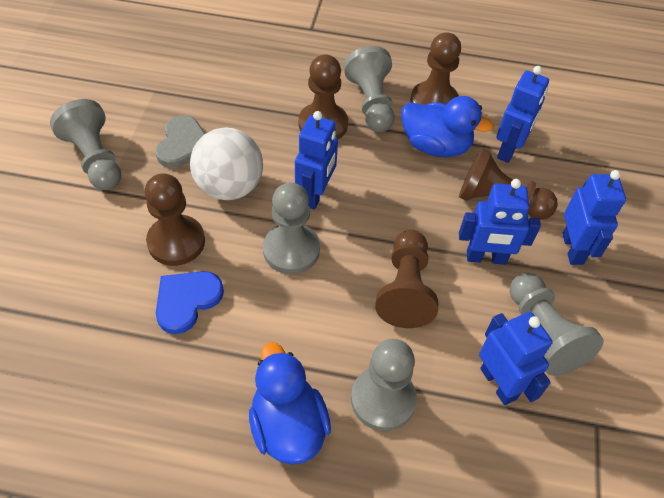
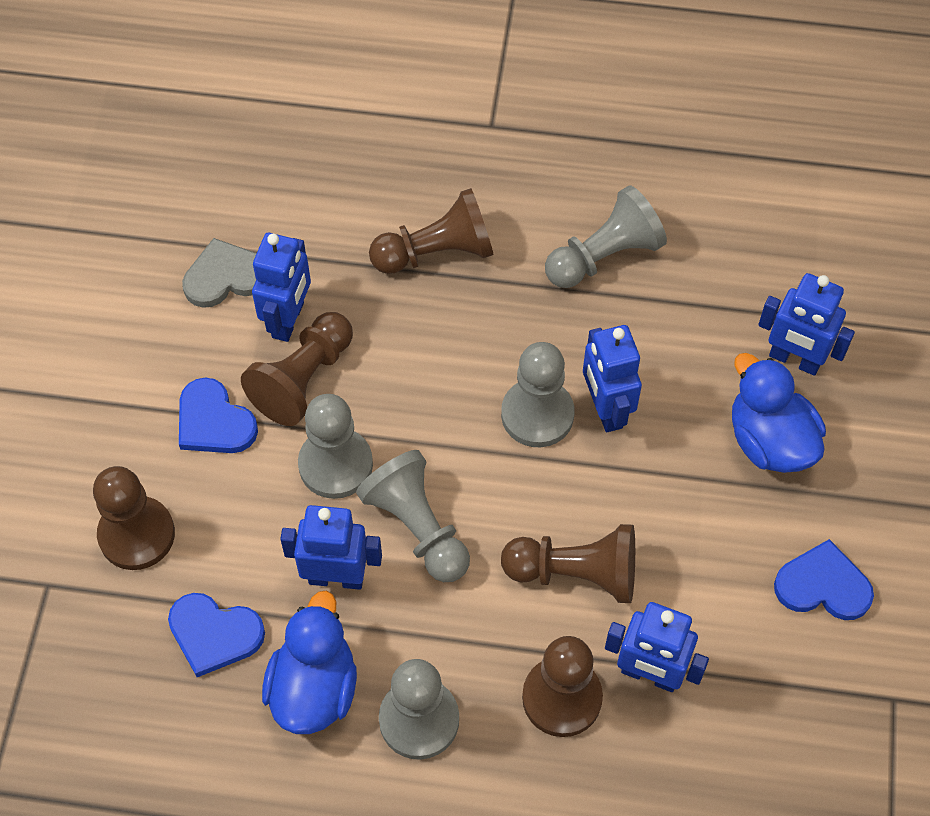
blue heart: 1 -> 3
white ball: 1 -> 0

